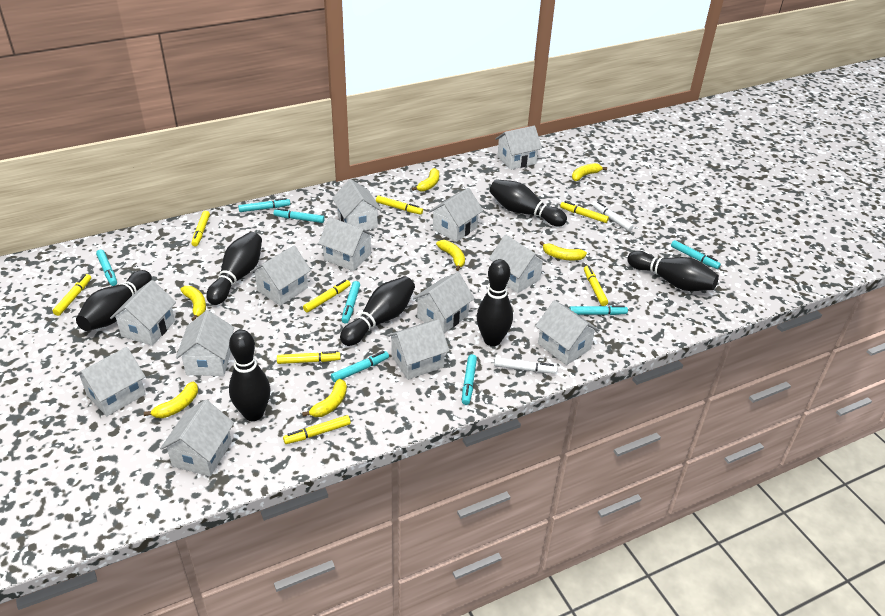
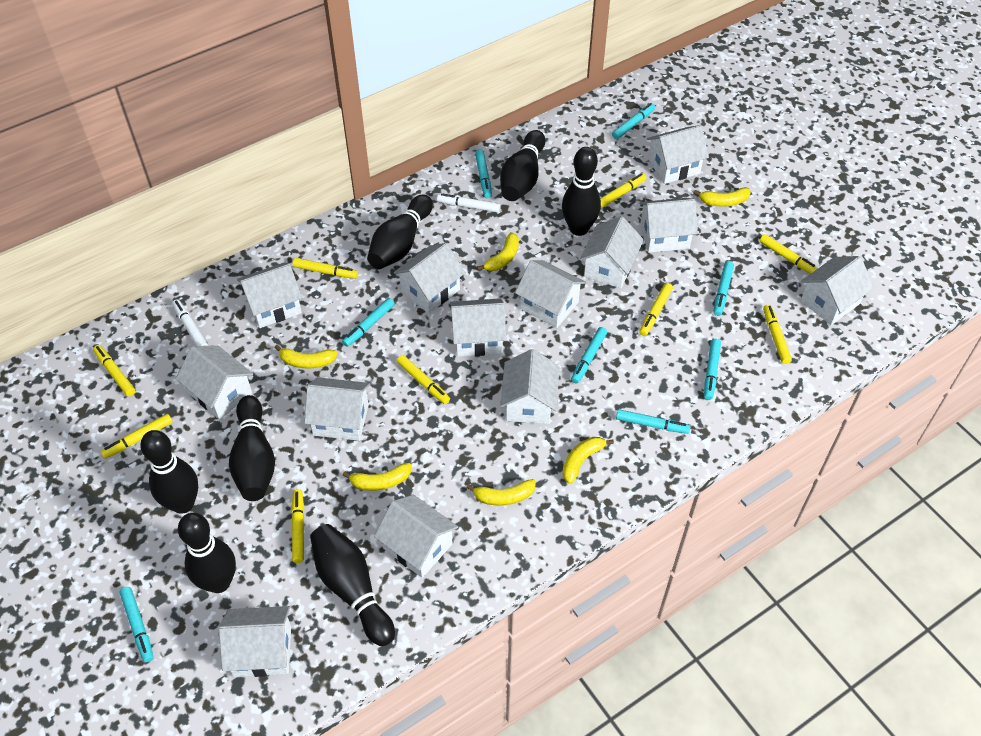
yellow banana: 7 -> 6
yellow marker: 8 -> 9

